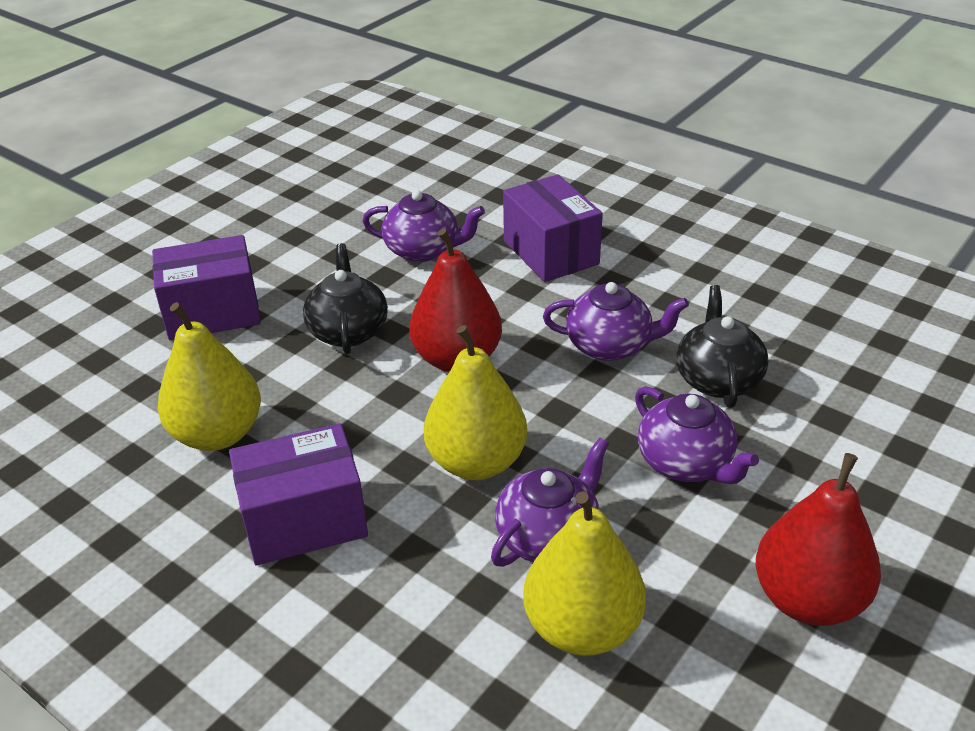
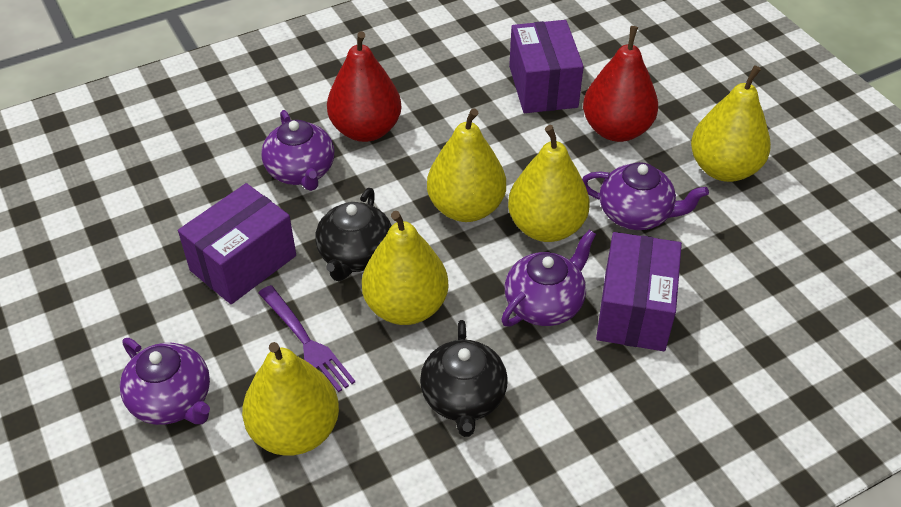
purple fork: 0 -> 1
yellow pear: 3 -> 5

